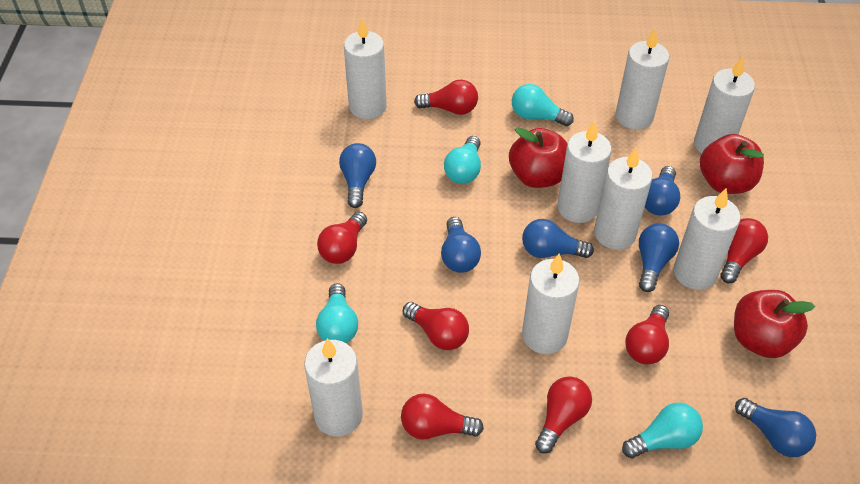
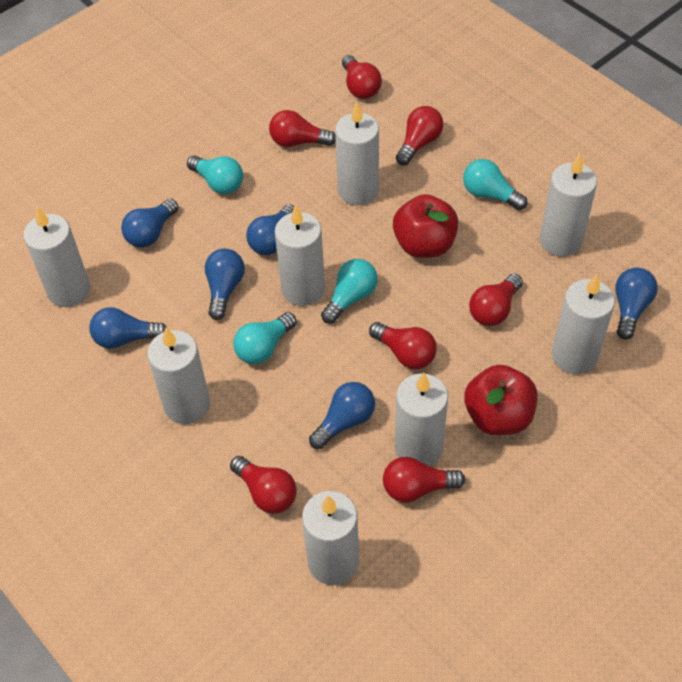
red apple: 3 -> 2

